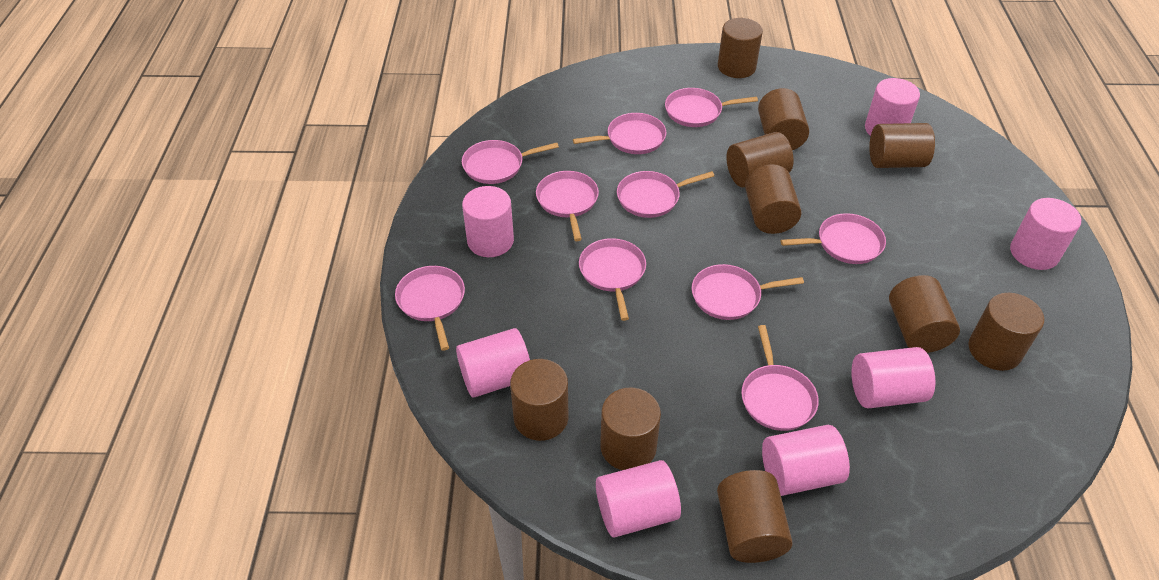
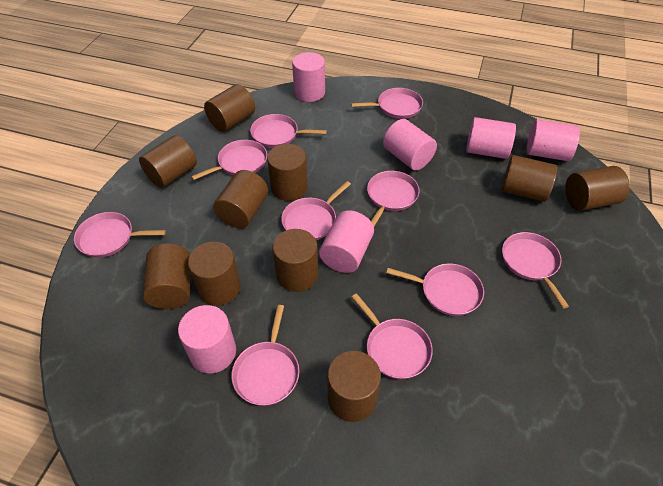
pink cylinder: 7 -> 6

